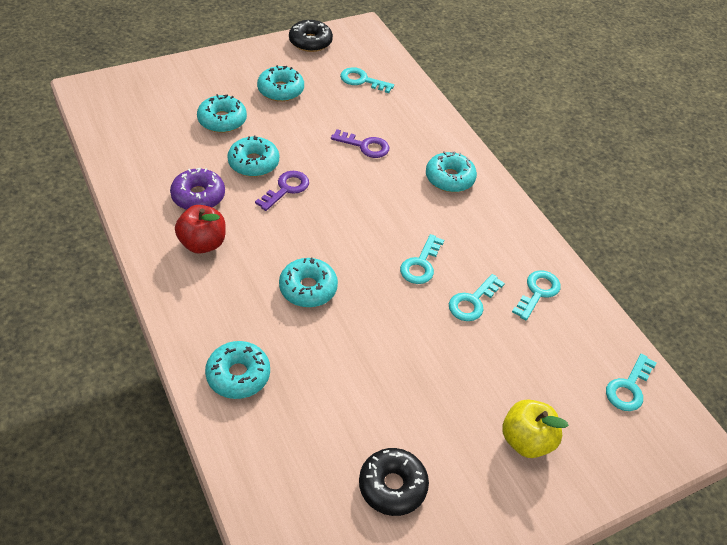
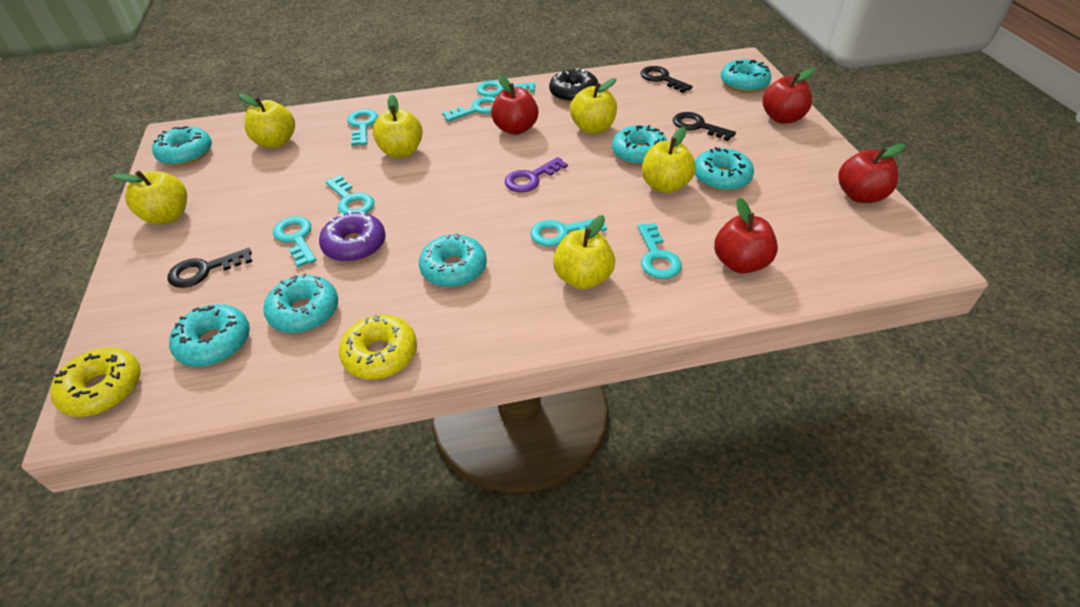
black donut: 2 -> 1
black key: 0 -> 3
purple key: 2 -> 1
red apple: 1 -> 4
turquoise donut: 6 -> 7
turquoise key: 5 -> 7
yellow apple: 1 -> 6
yellow donut: 0 -> 2

